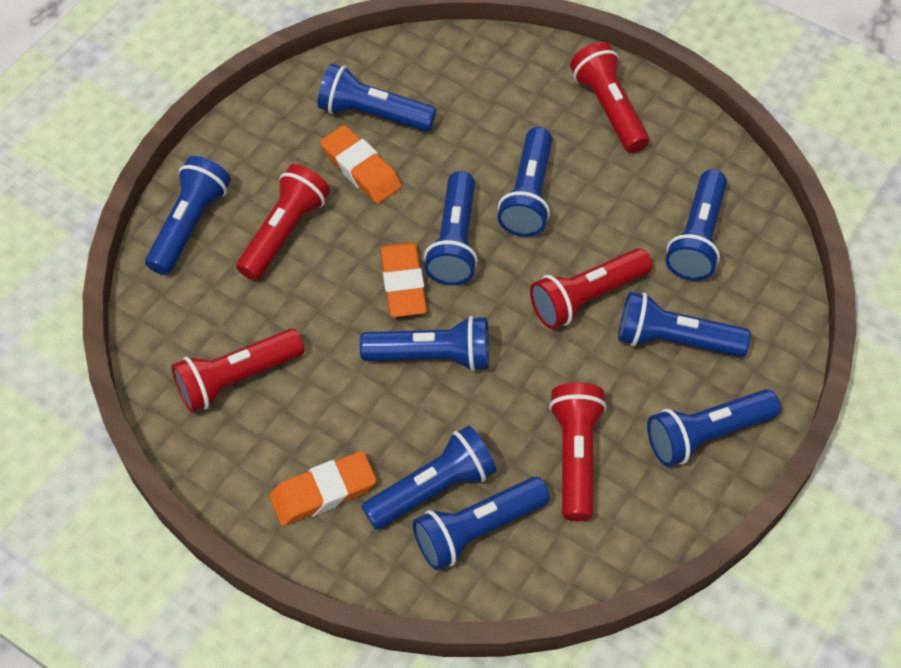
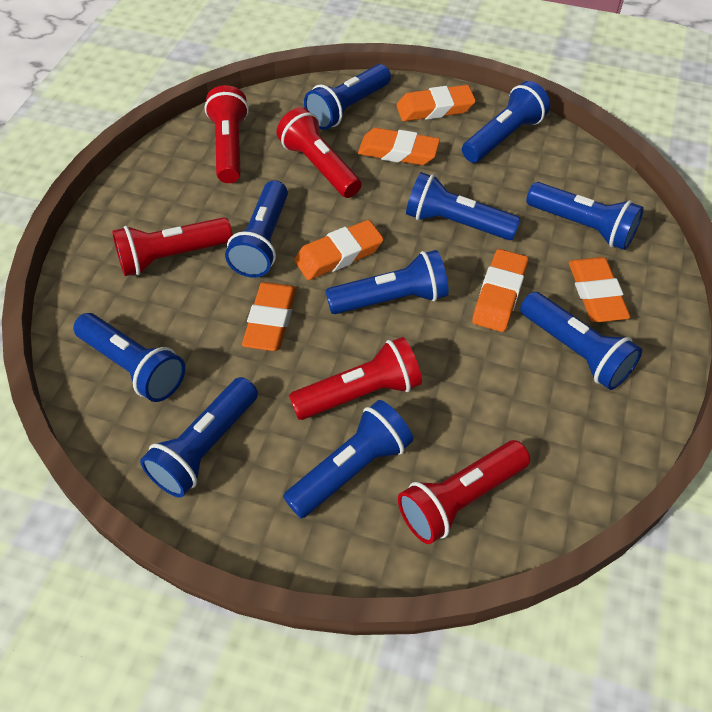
orange eraser: 3 -> 6

